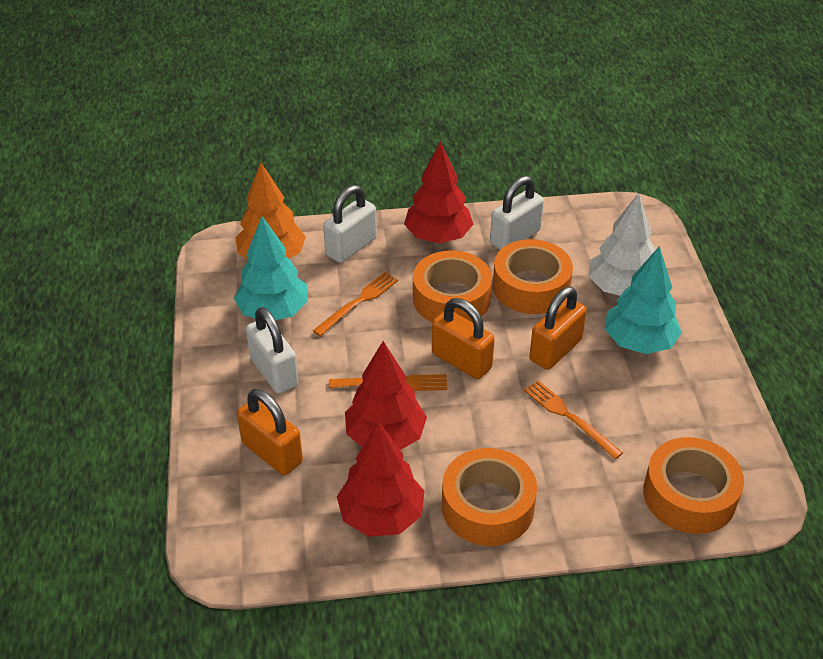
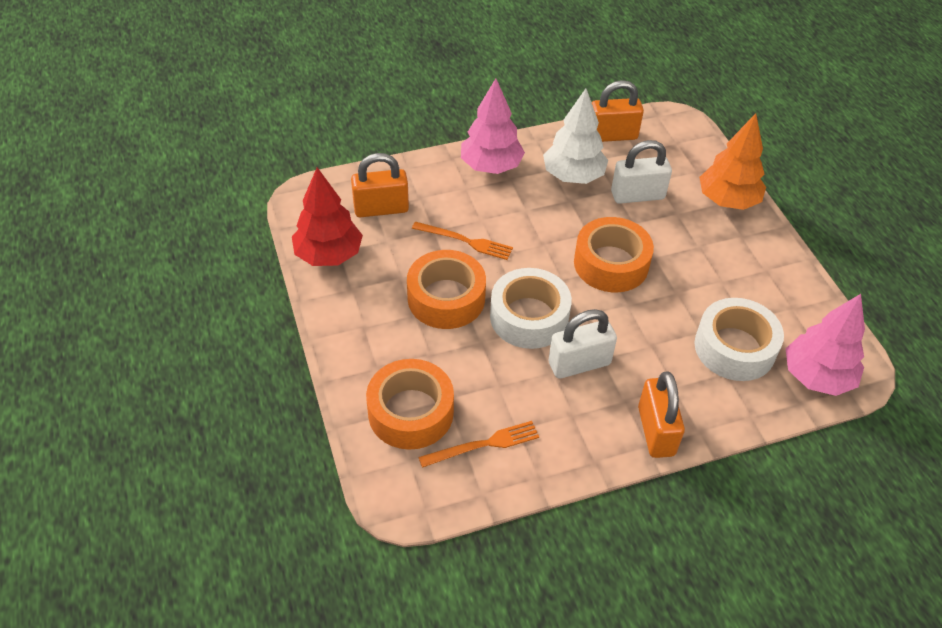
orange fork: 3 -> 2
orange tape: 4 -> 3
pink tree: 0 -> 2
red tree: 3 -> 1
turquoise tree: 2 -> 0
white padlock: 3 -> 2
white tape: 0 -> 2

